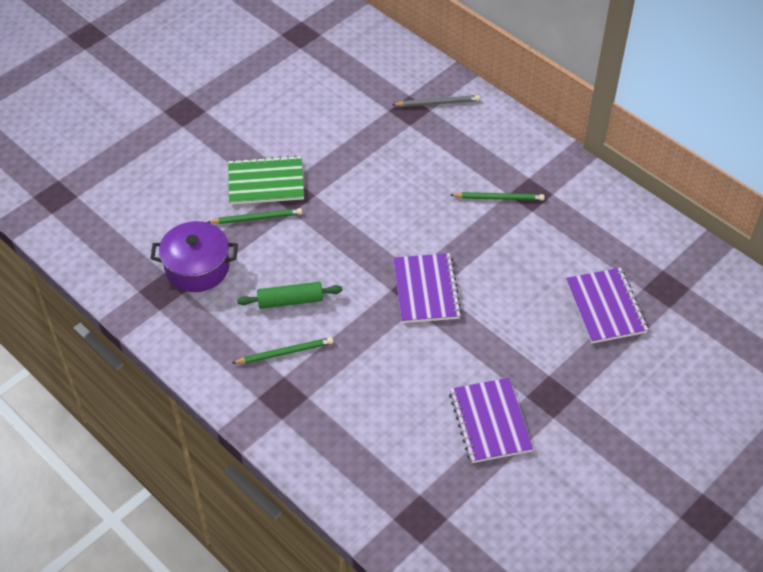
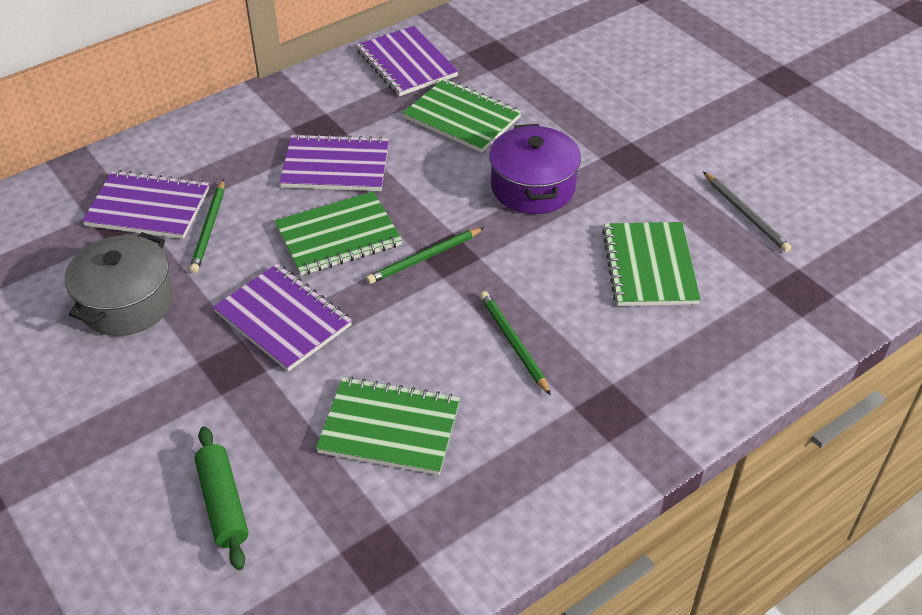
green notebook: 1 -> 4
grey pot: 0 -> 1
purple notebook: 3 -> 4

